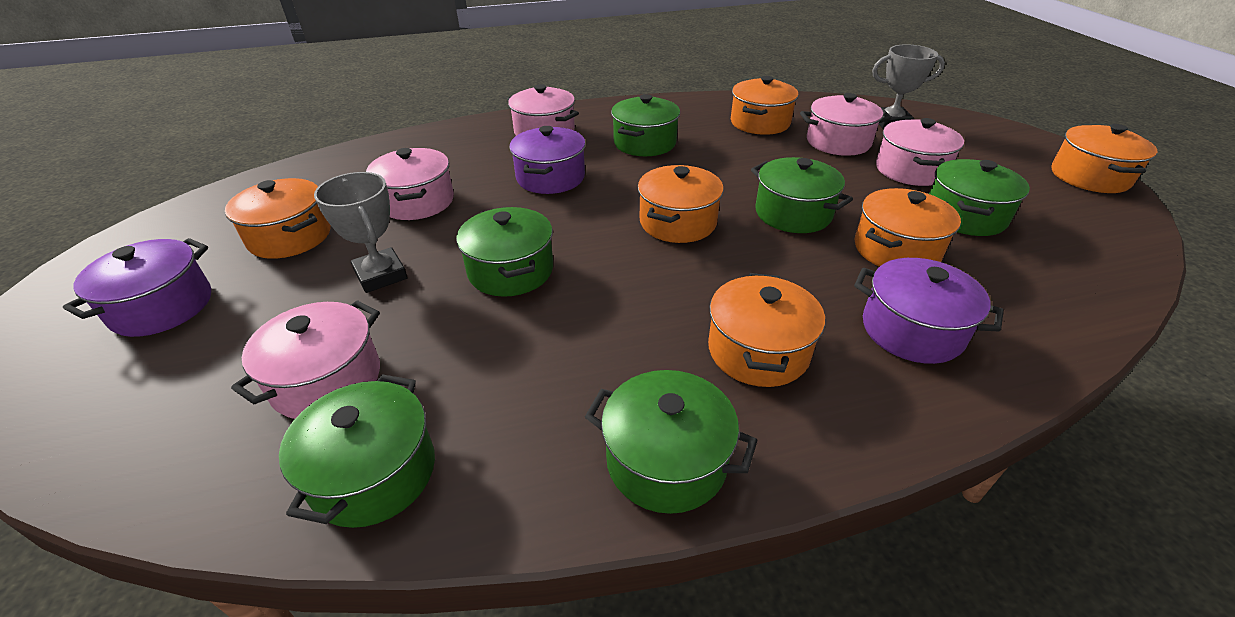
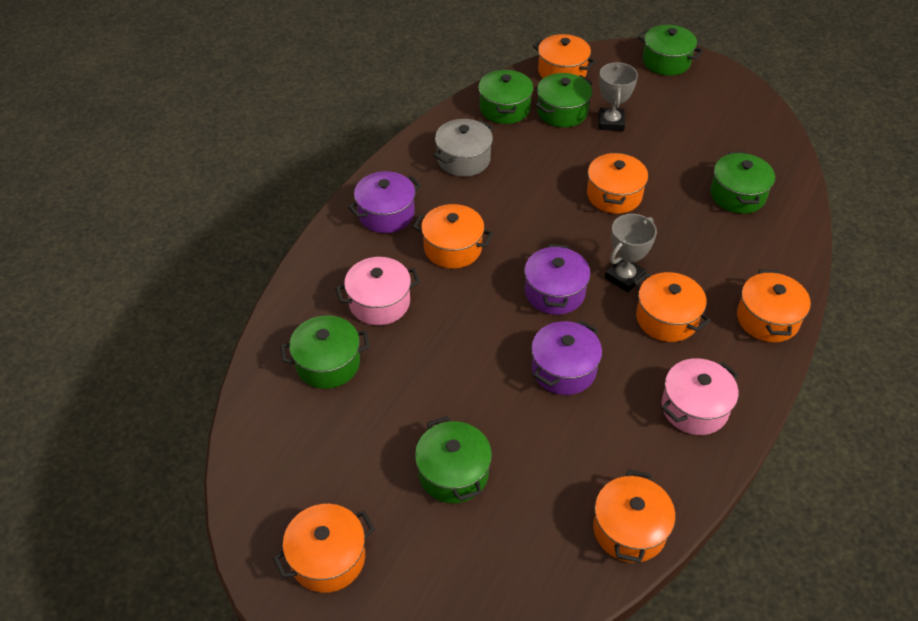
grey pot: 0 -> 1
orange pot: 6 -> 7
pink pot: 5 -> 2

